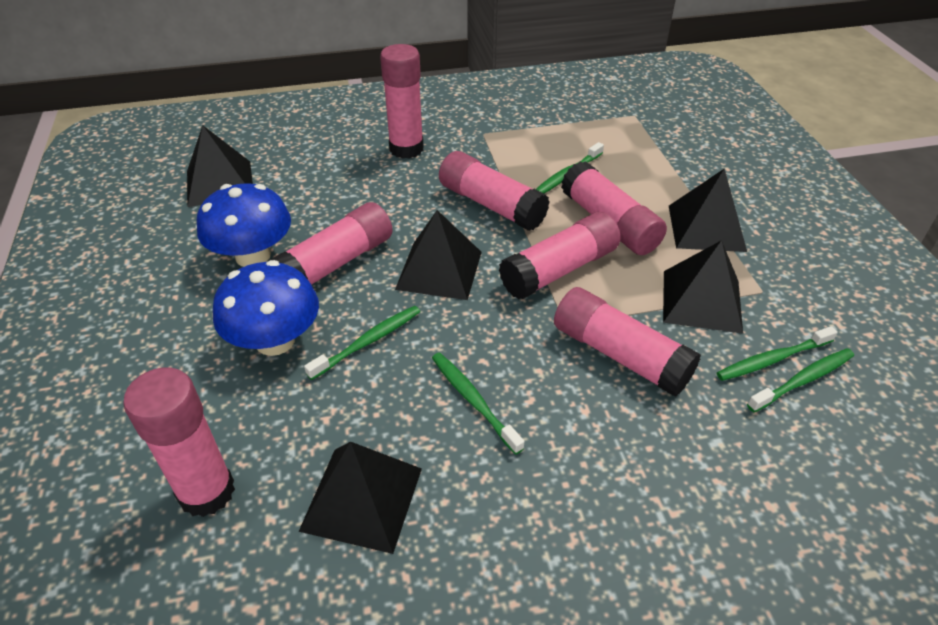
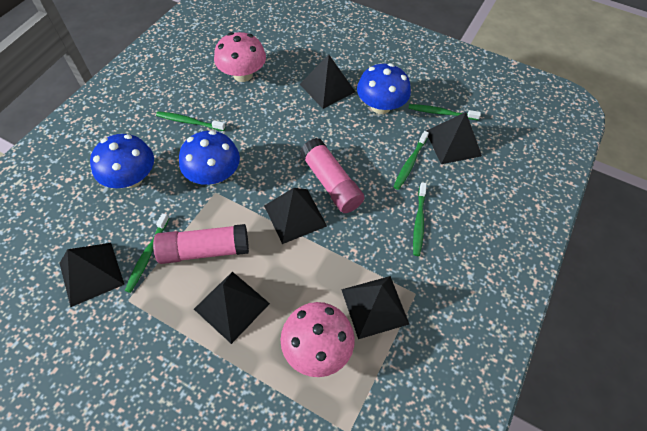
black pyramid: 5 -> 6
blue mushroom: 2 -> 3
pink glue stick: 7 -> 2
pink mushroom: 0 -> 2

